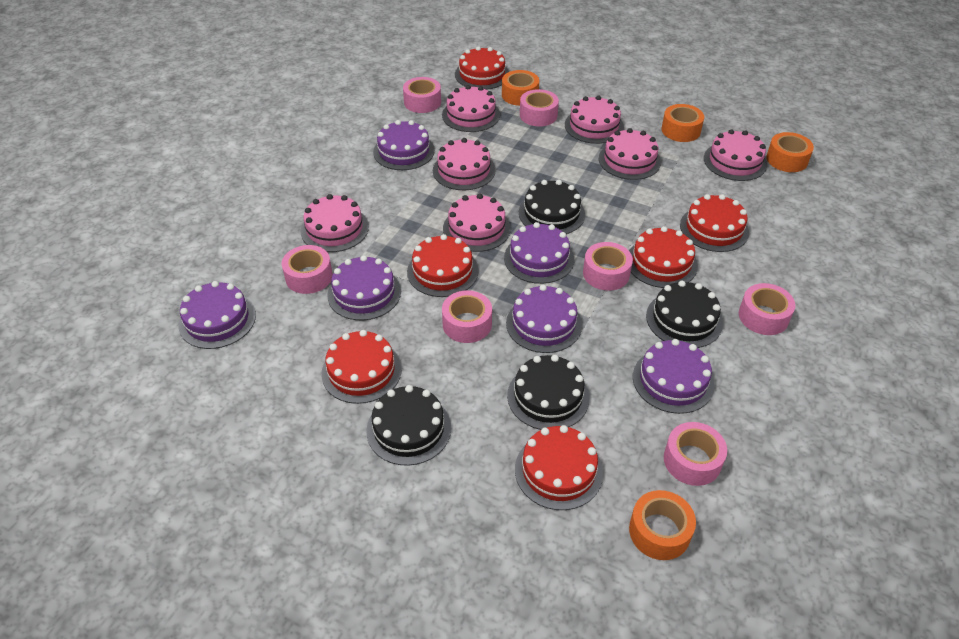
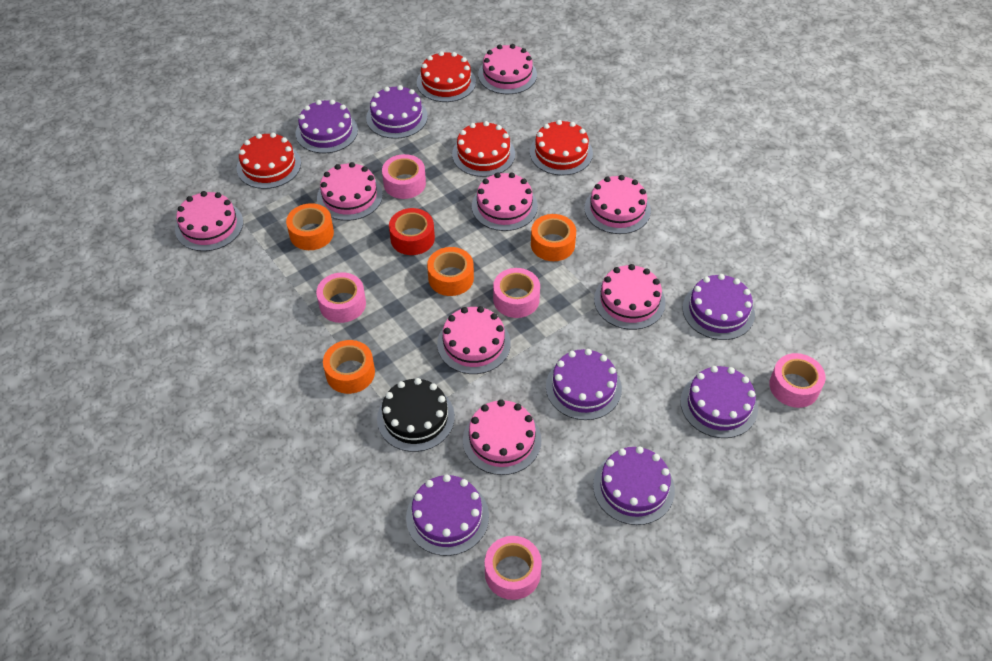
black cake: 4 -> 1
pink cake: 7 -> 8
pink tape: 7 -> 5
purple cake: 6 -> 7
red cake: 6 -> 4
red tape: 0 -> 1

